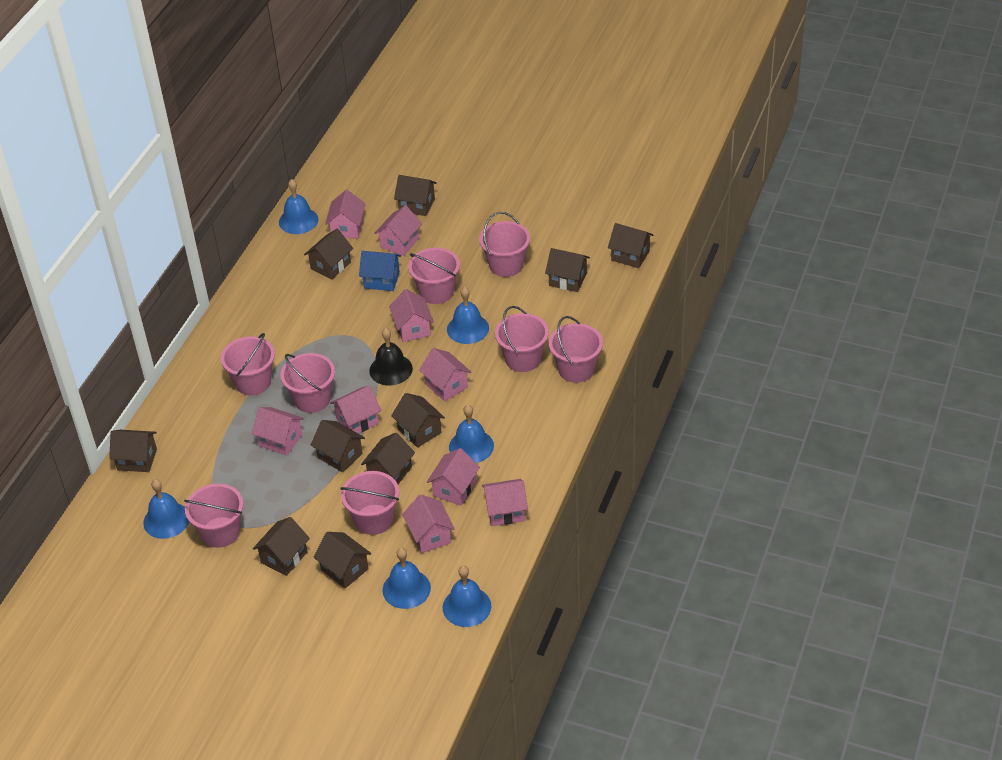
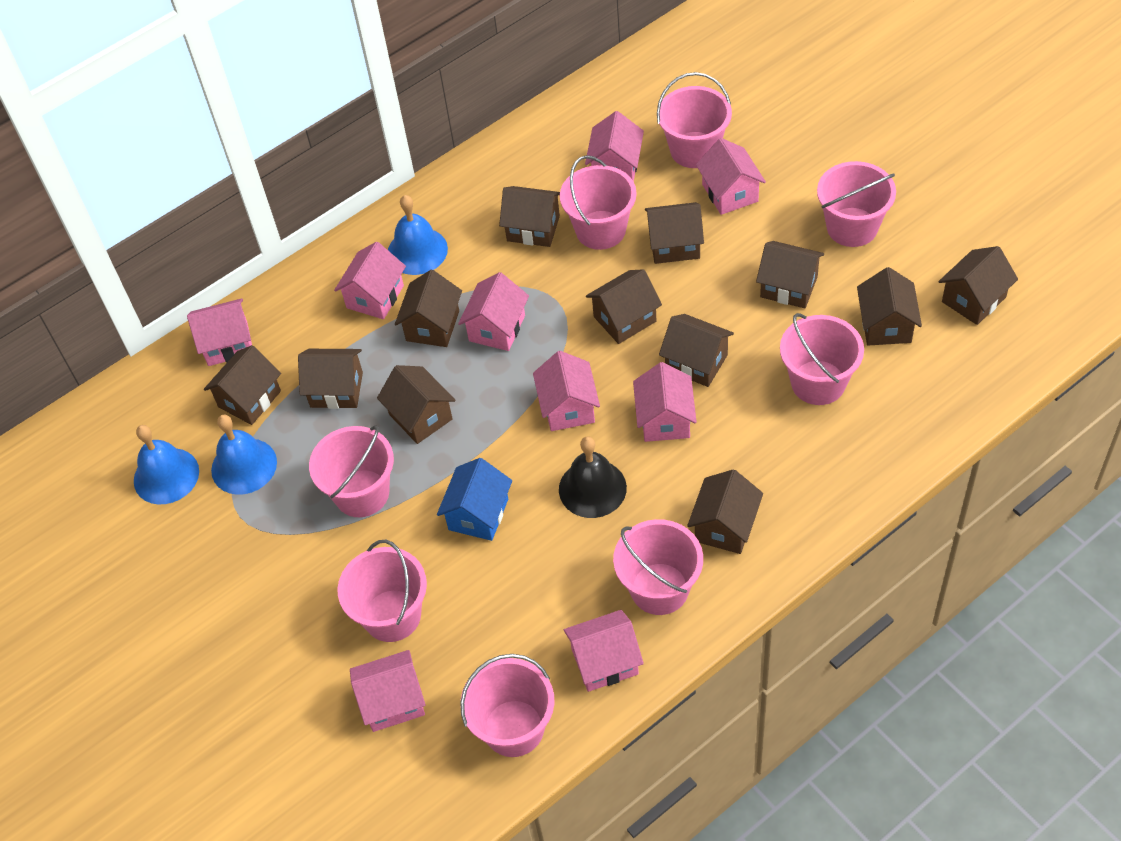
blue bell: 6 -> 3
brown house: 10 -> 12

